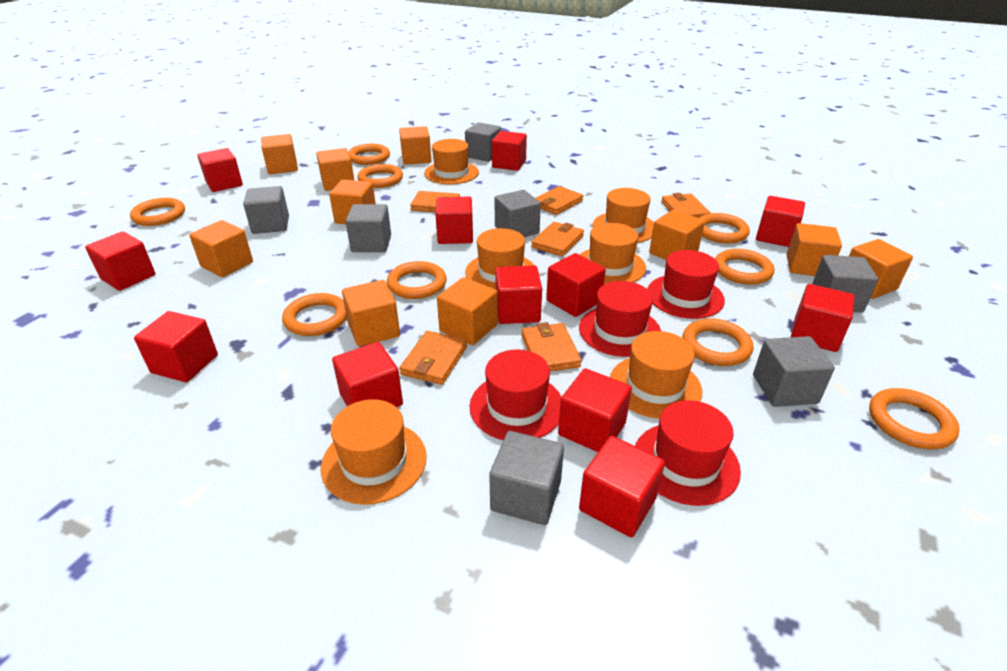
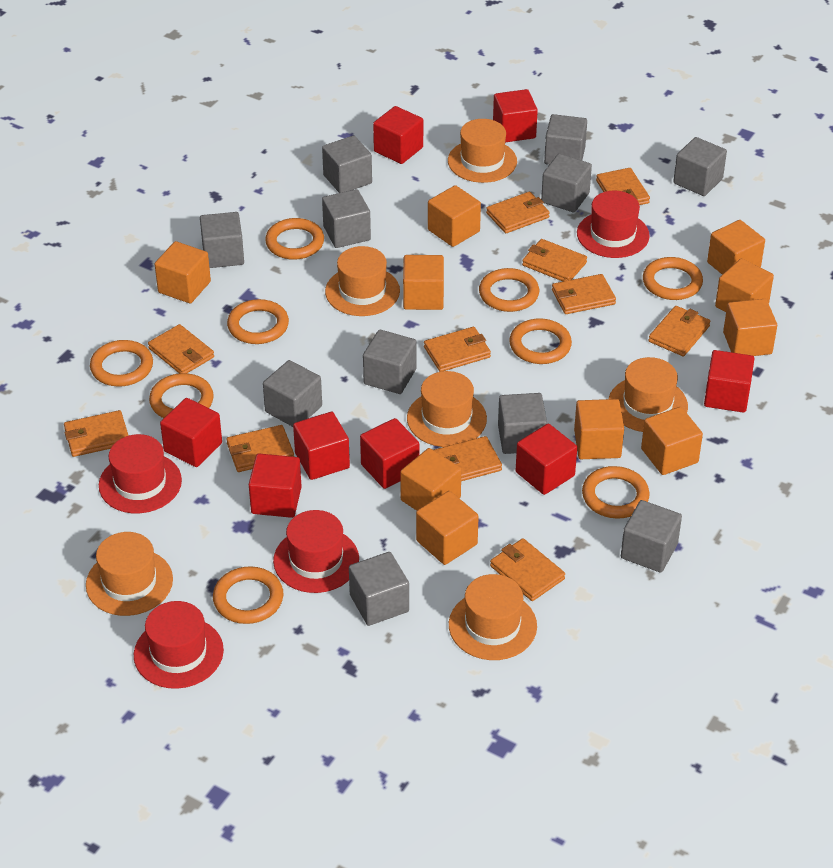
grey cube: 7 -> 11
orange wallet: 6 -> 11
red cube: 12 -> 8

